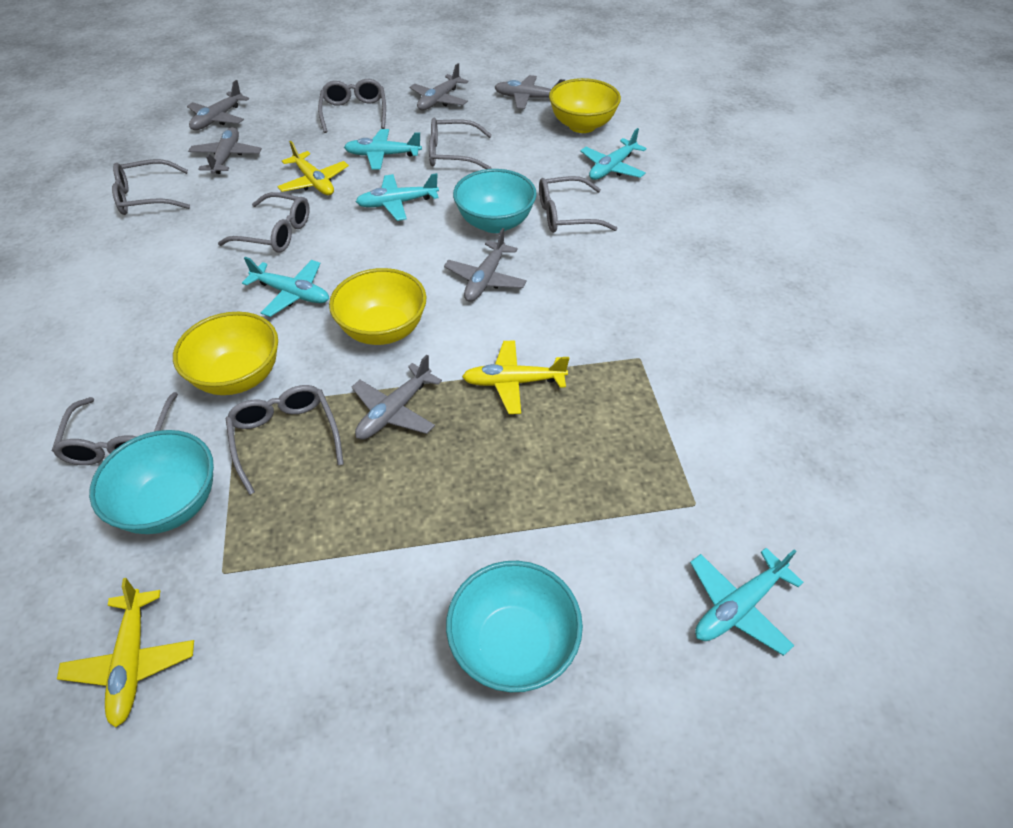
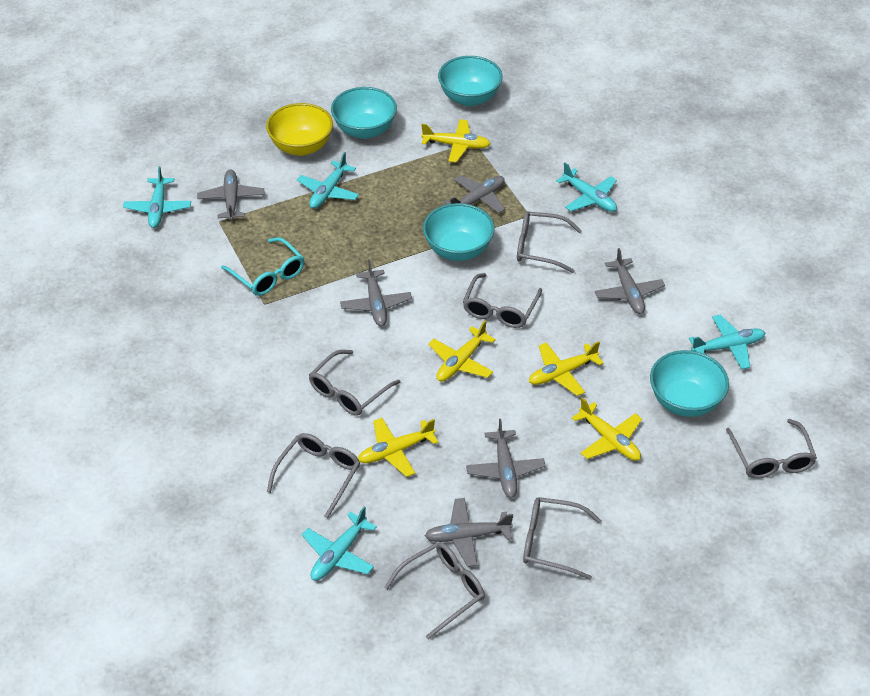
turquoise bowl: 3 -> 4
turquoise glasses: 0 -> 1
yellow bowl: 3 -> 1
yellow plane: 3 -> 5

